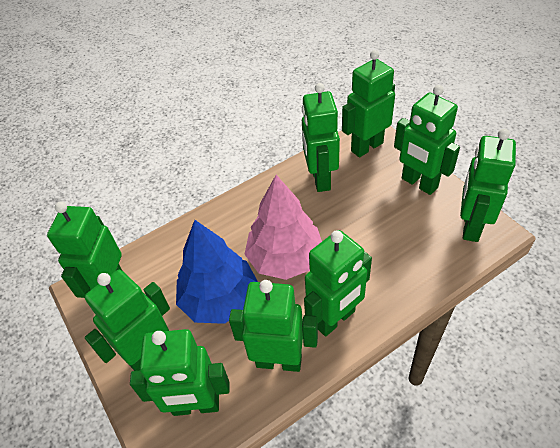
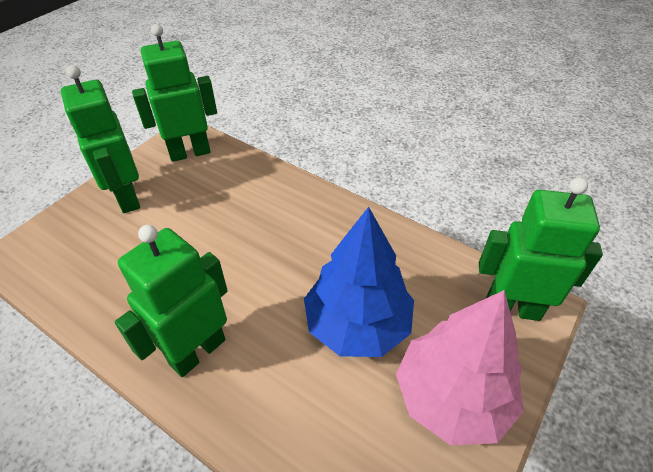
green robot: 9 -> 4

